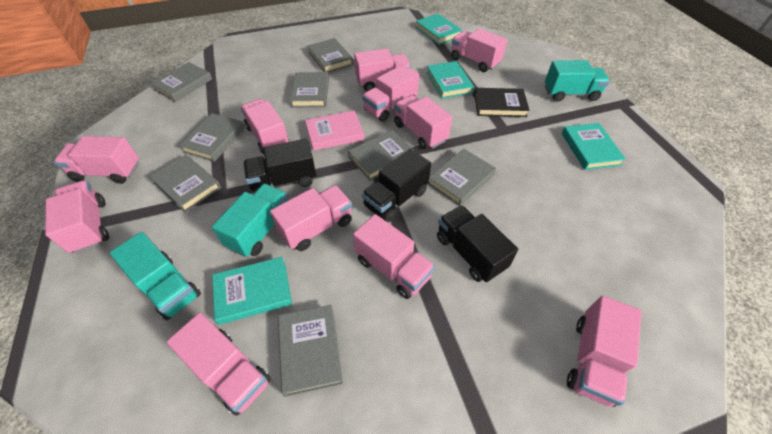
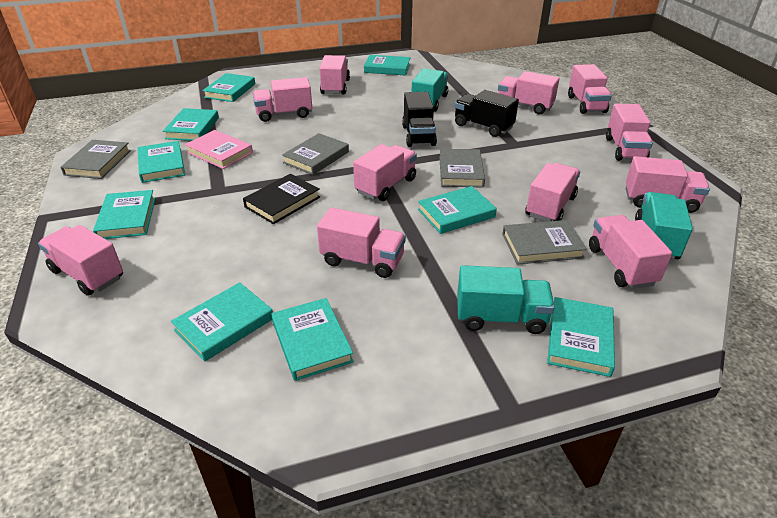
black truck: 3 -> 2
grey book: 8 -> 4
turquoise book: 4 -> 9

